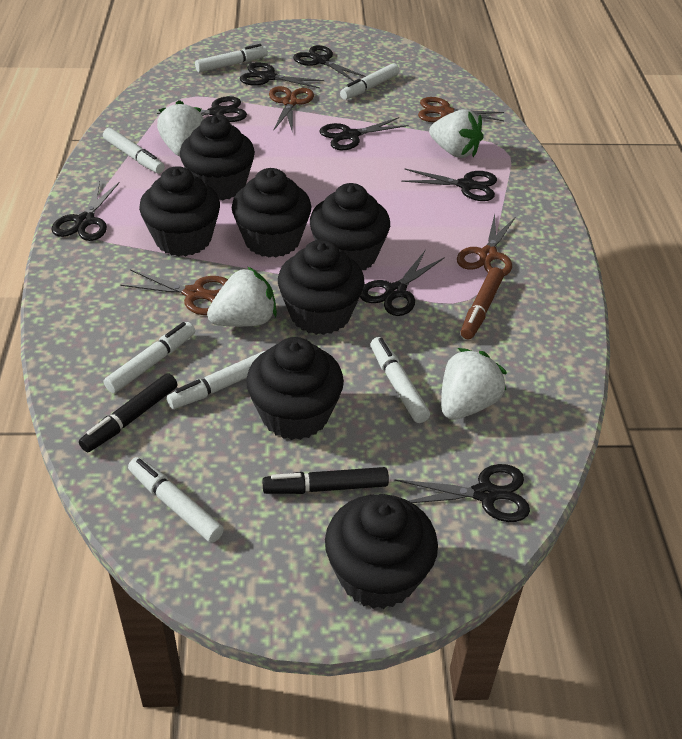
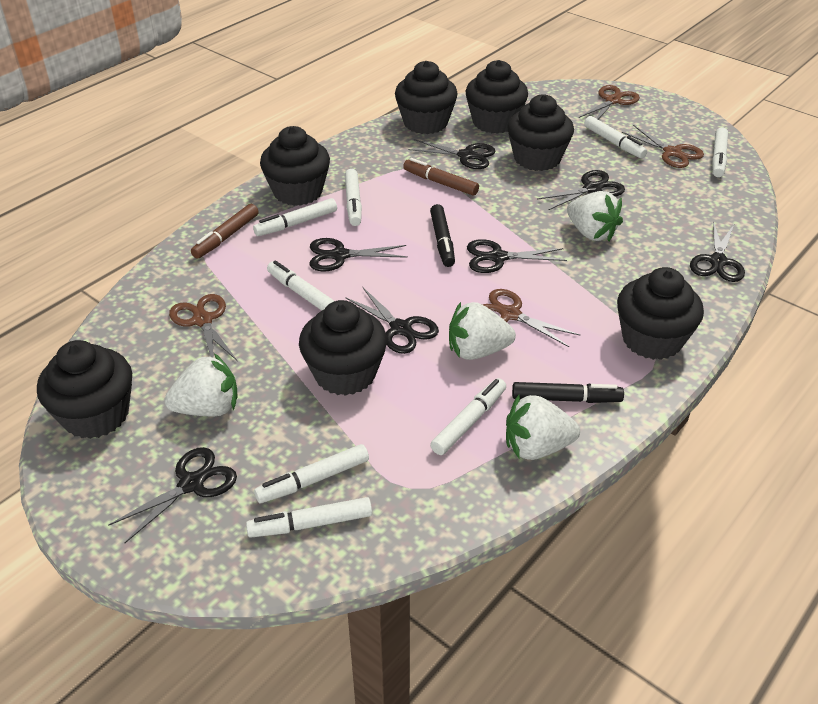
black scissors: 8 -> 7
brown marker: 1 -> 2
white marker: 7 -> 8

